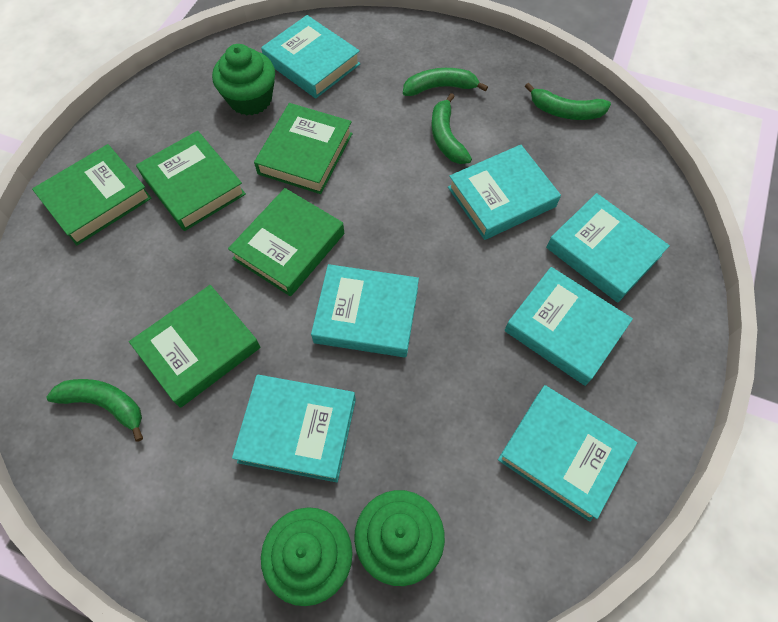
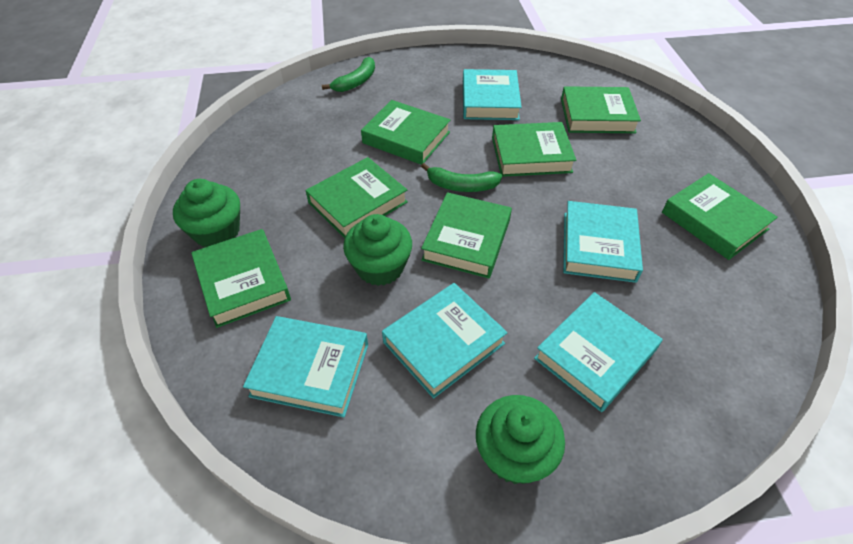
green banana: 4 -> 2
green book: 5 -> 7
turquoise book: 7 -> 5

